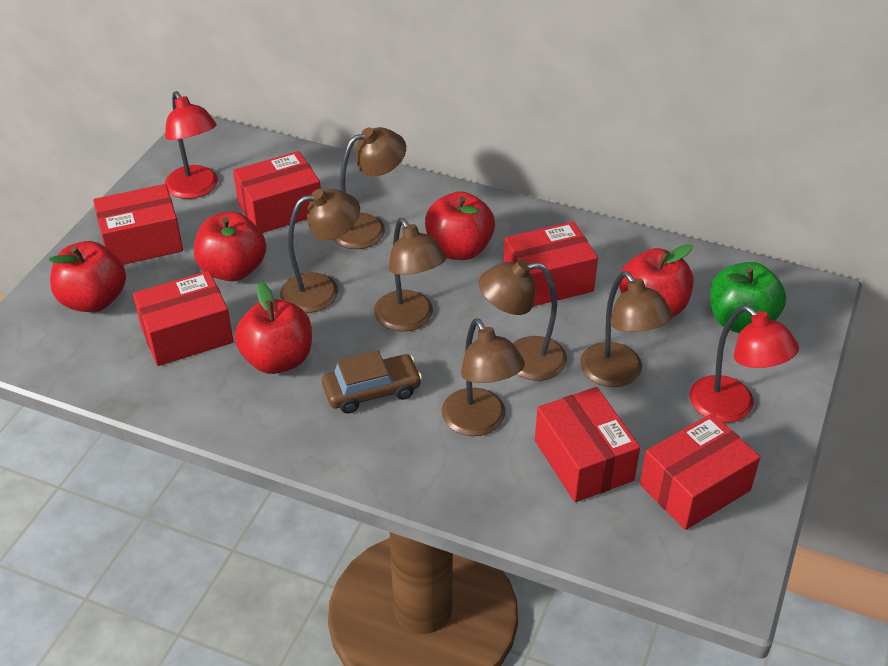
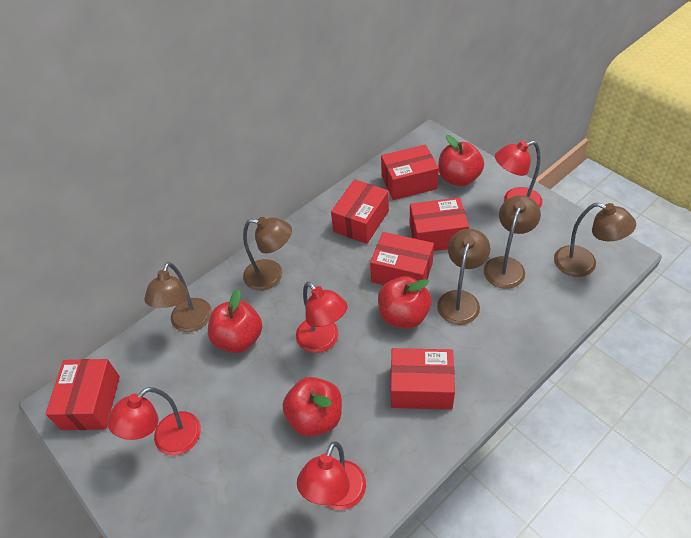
brown car: 1 -> 0
brown lamp: 6 -> 5
green apple: 1 -> 0
red apple: 5 -> 4
red lamp: 2 -> 4

